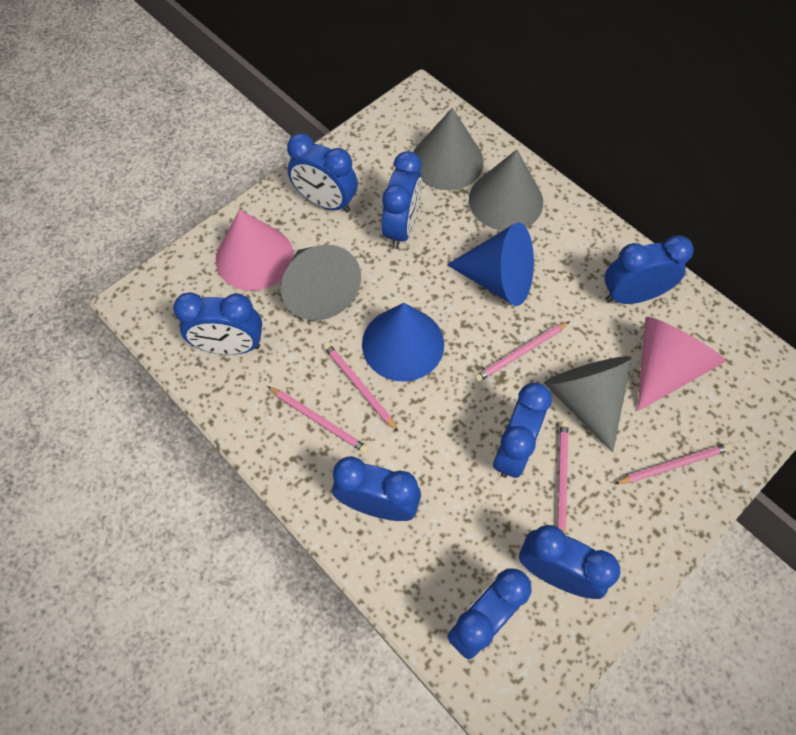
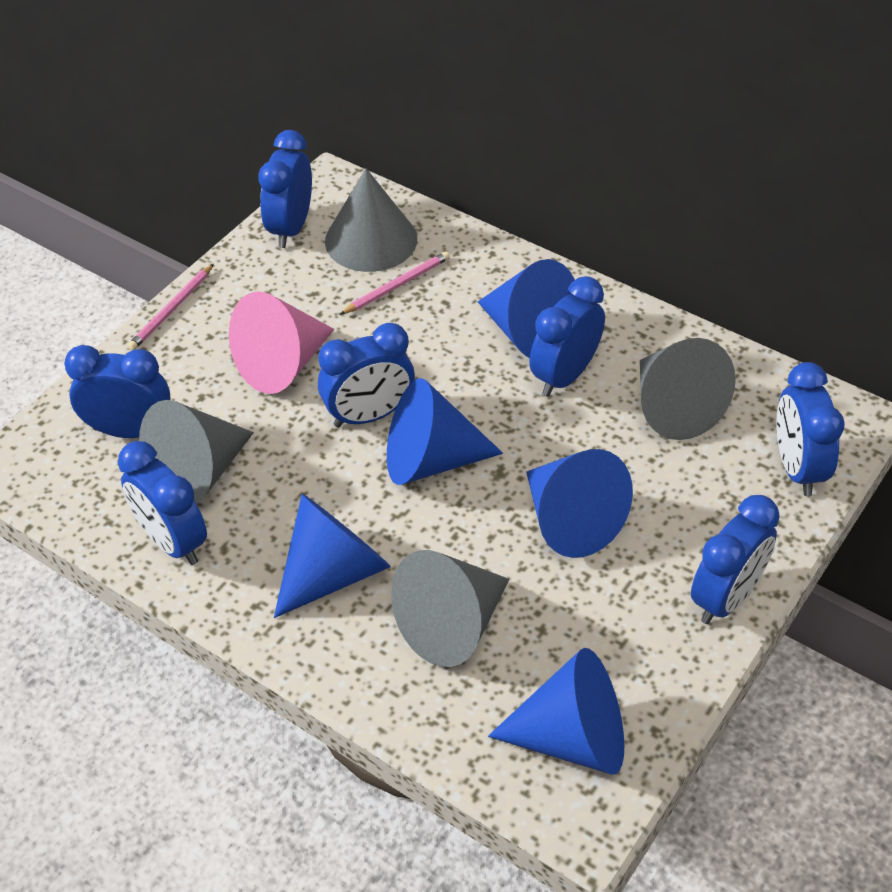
blue clock: 8 -> 7
blue cone: 2 -> 5
pink cone: 2 -> 1
pink pencil: 5 -> 2

